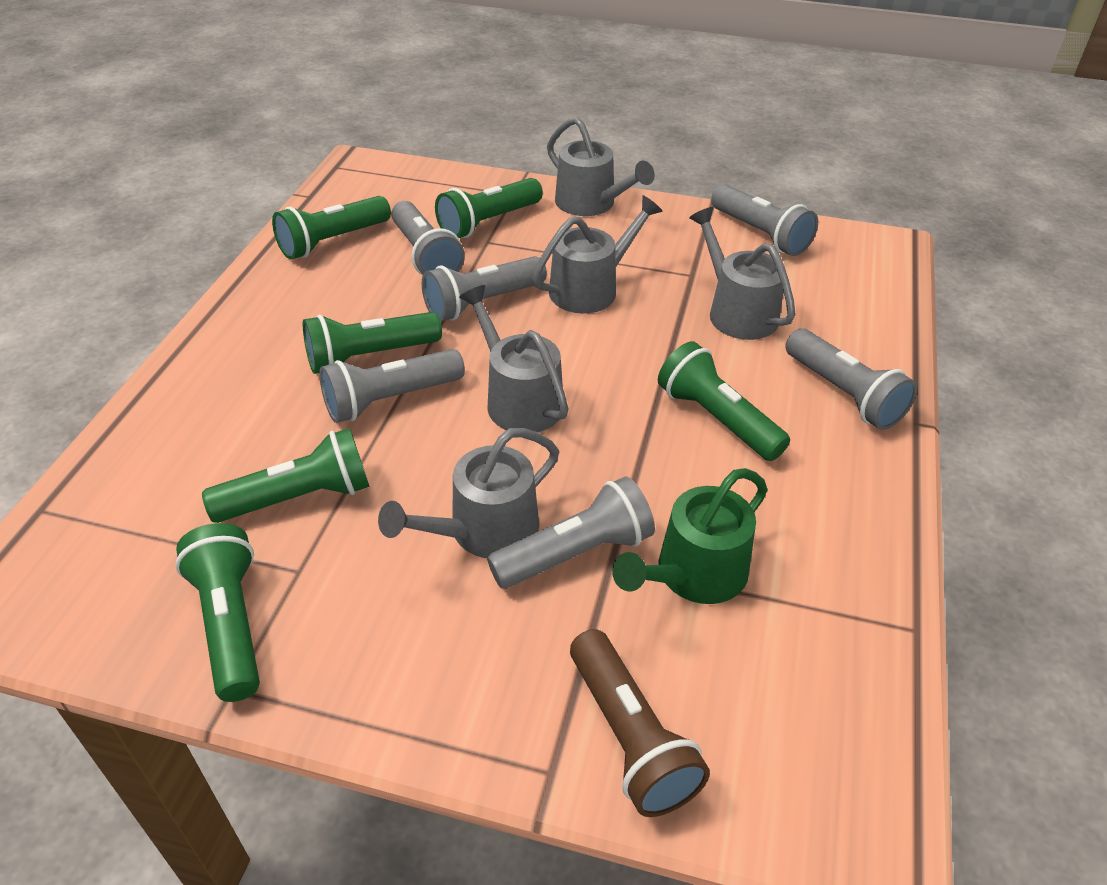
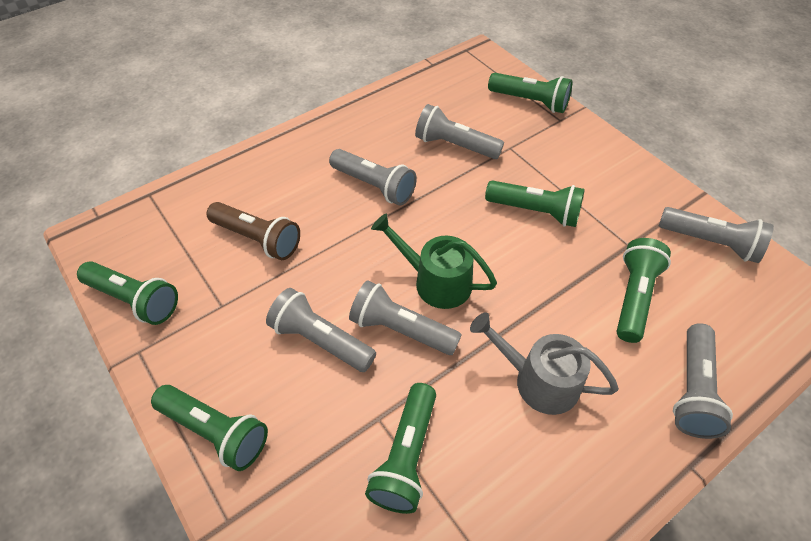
grey watering can: 5 -> 1

